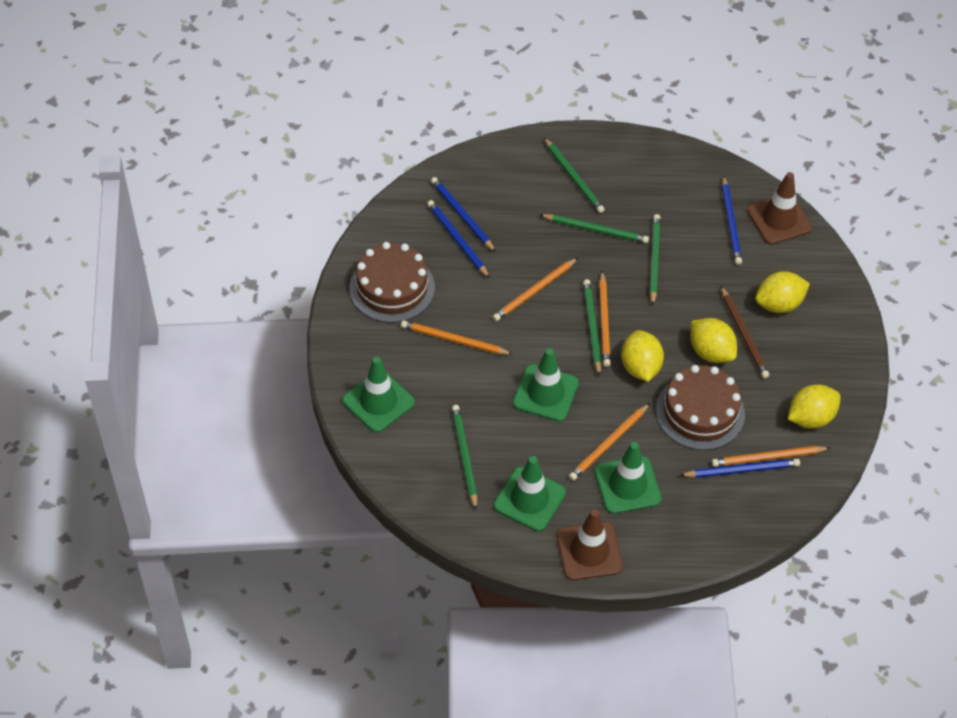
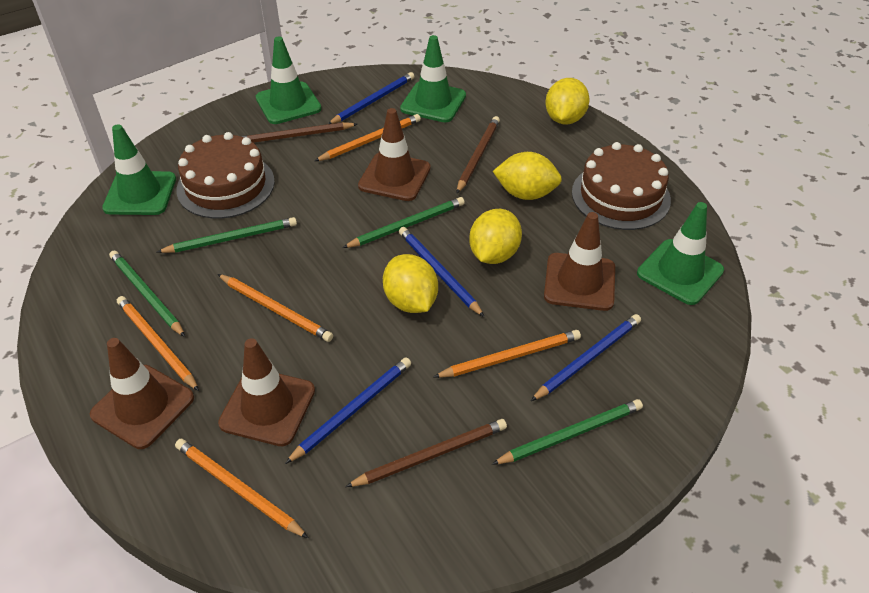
brown pencil: 1 -> 3
brown traffic cone: 2 -> 4
green pencil: 5 -> 4

